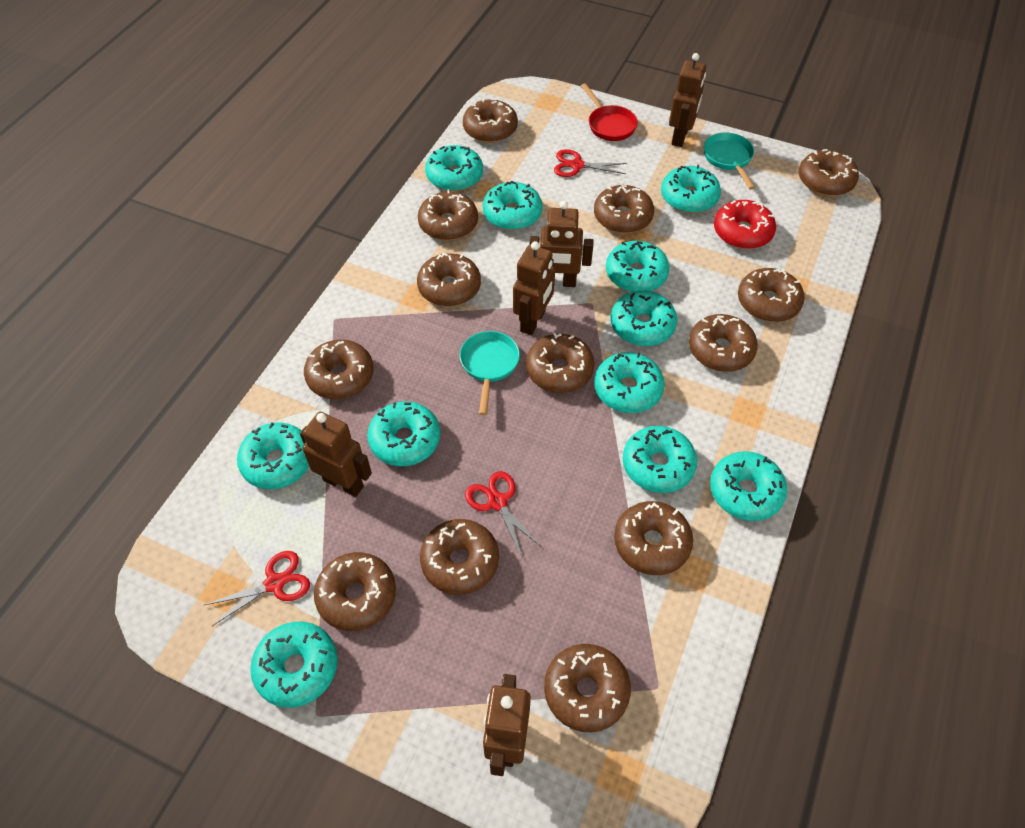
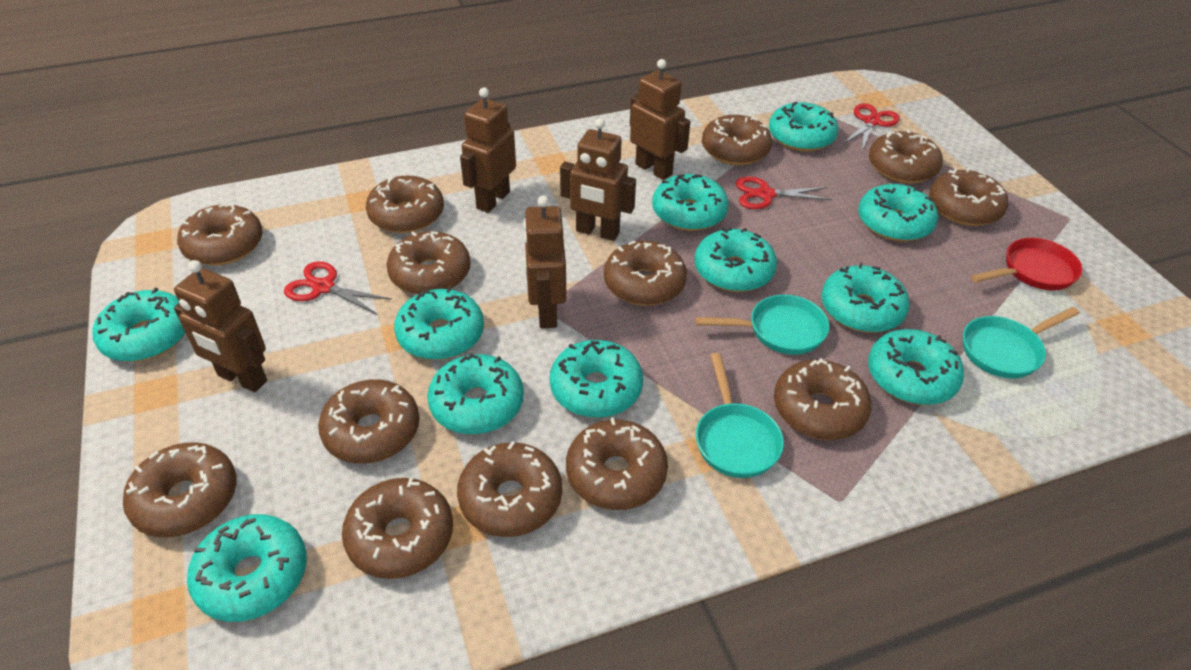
red donut: 1 -> 0
turquoise pan: 2 -> 3

